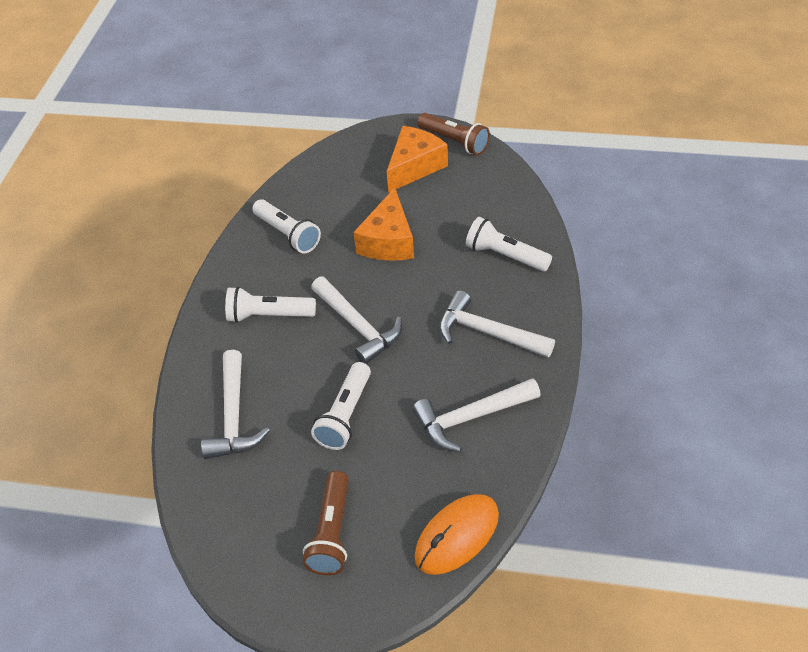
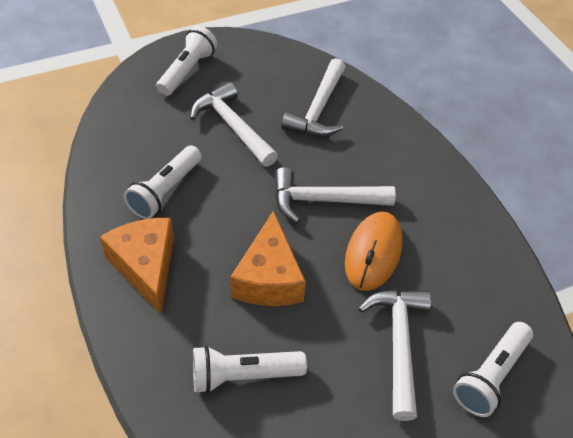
brown flashlight: 2 -> 0

